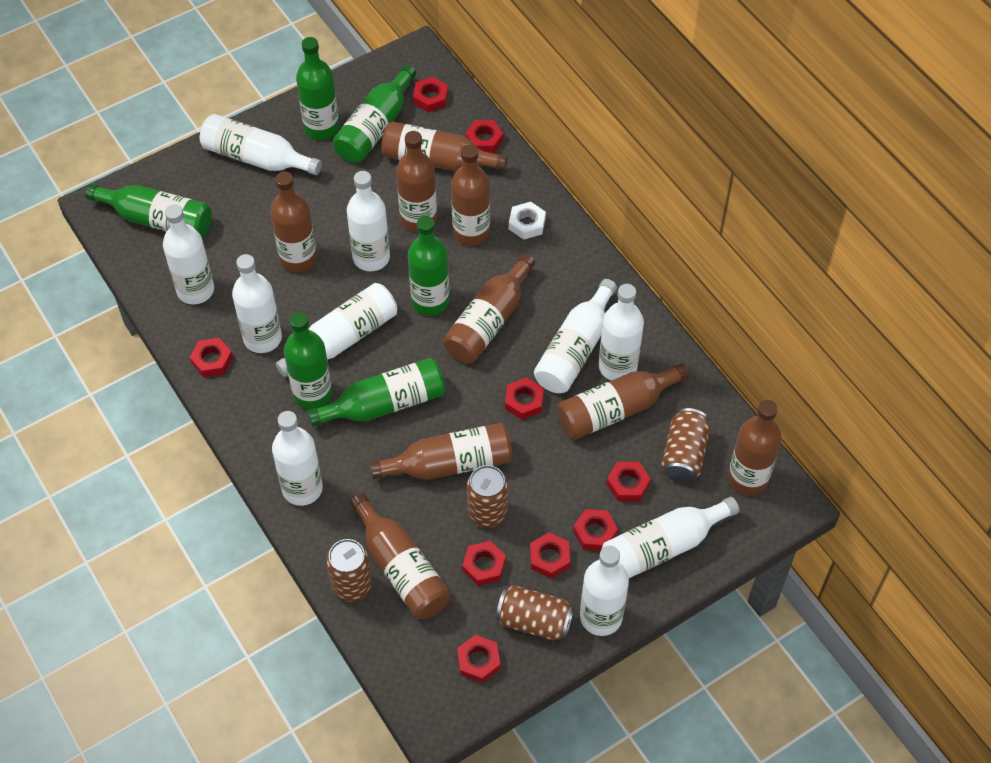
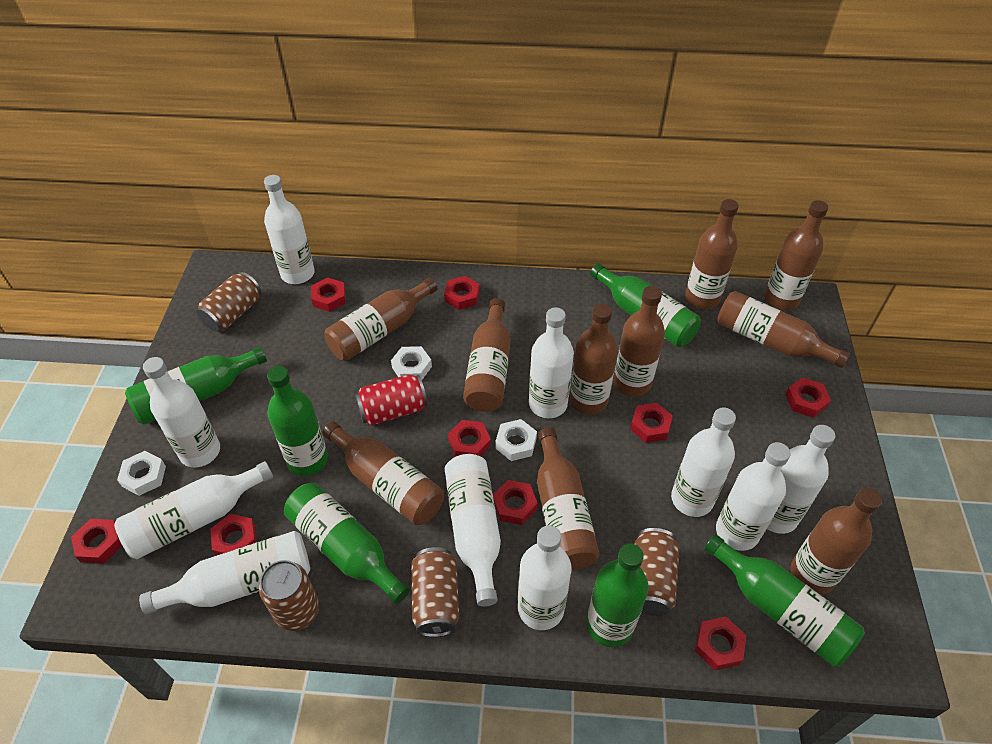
brown bottle: 9 -> 10
red can: 0 -> 1
white nut: 1 -> 3

